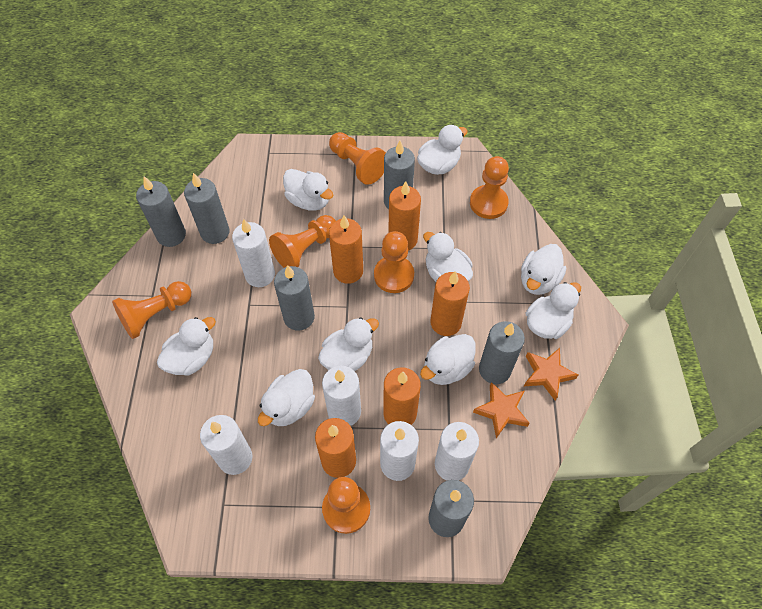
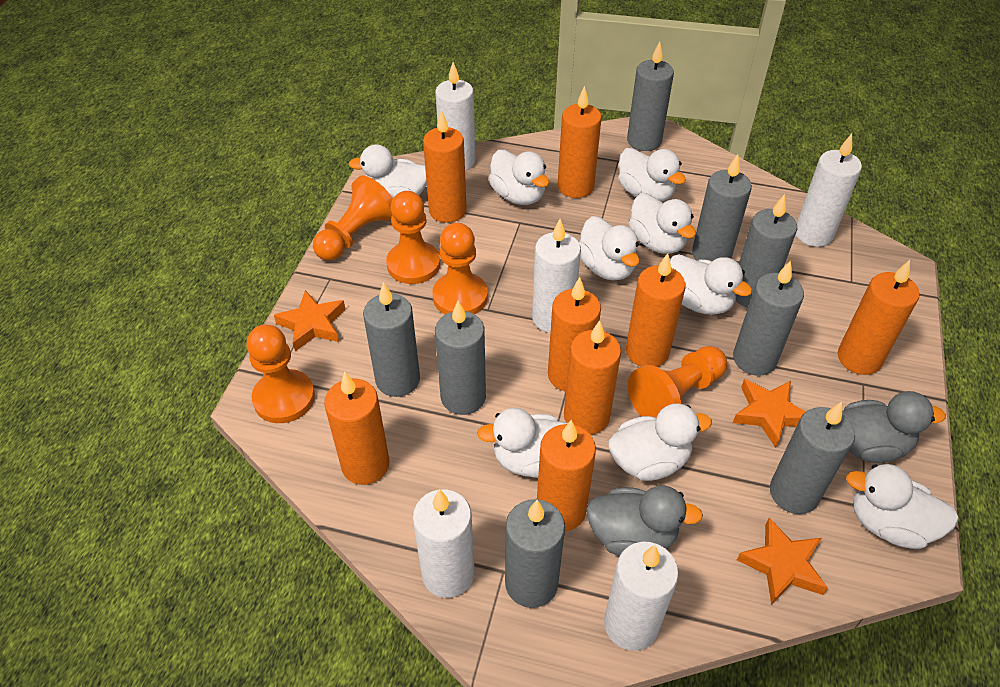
grey candle: 6 -> 8
grey duck: 0 -> 2
orange candle: 5 -> 8
orange pawn: 6 -> 5
orange star: 2 -> 3

